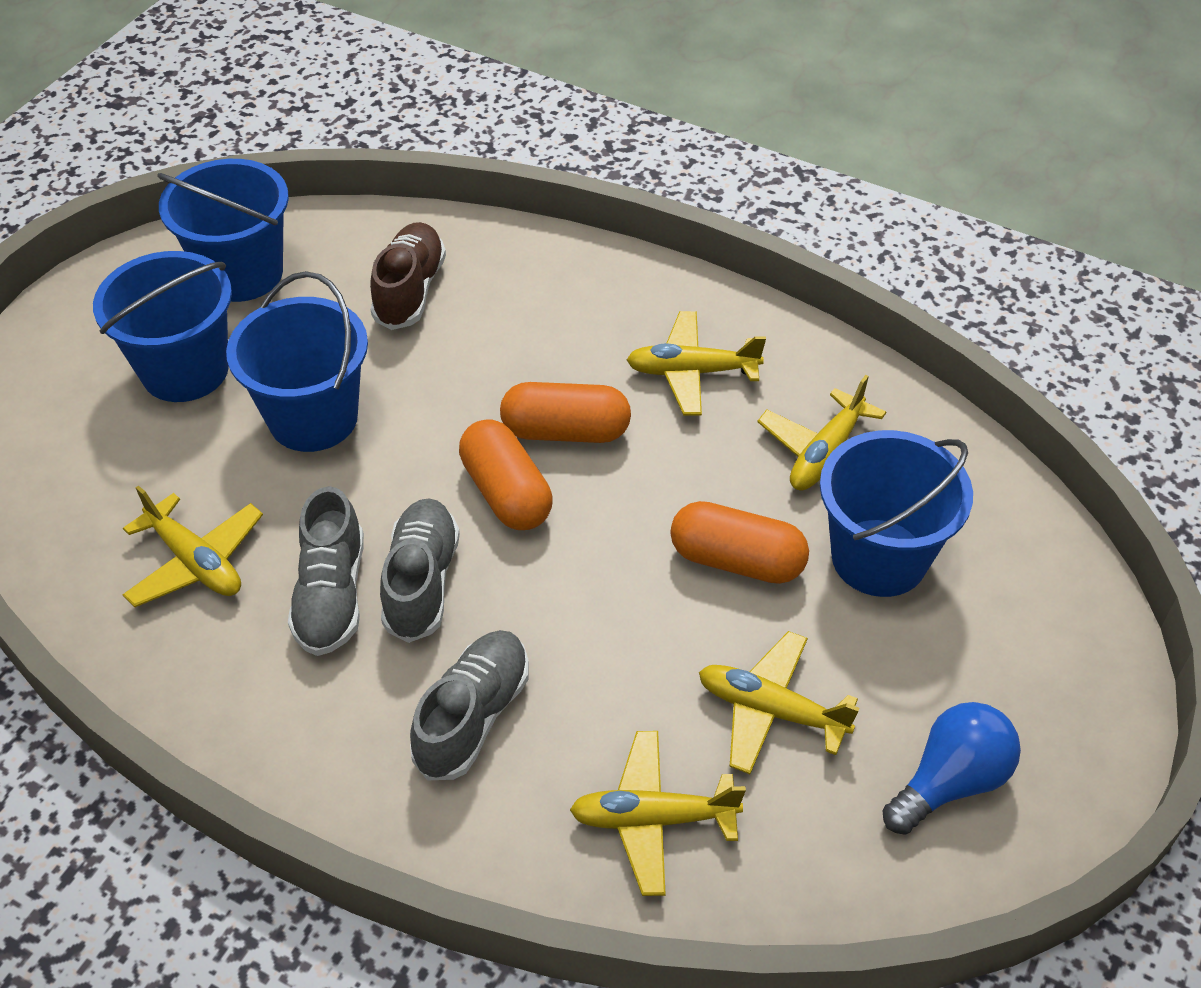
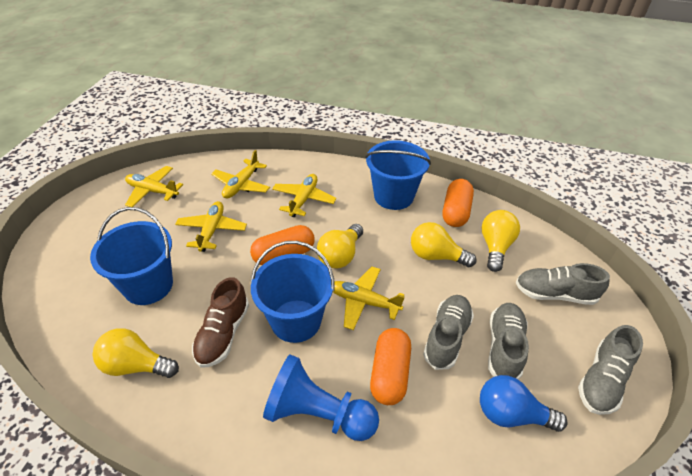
blue bucket: 4 -> 3
blue pawn: 0 -> 1
grey shoe: 3 -> 4
yellow light bulb: 0 -> 4

